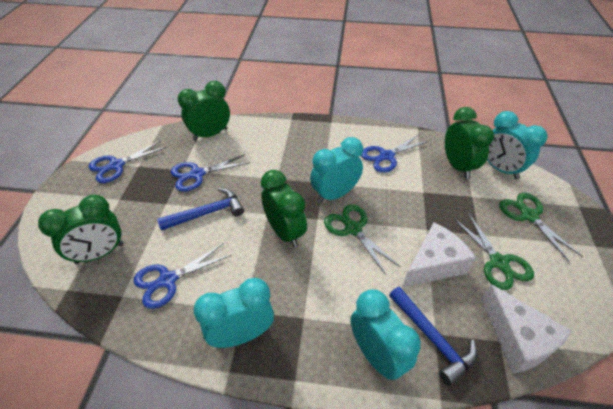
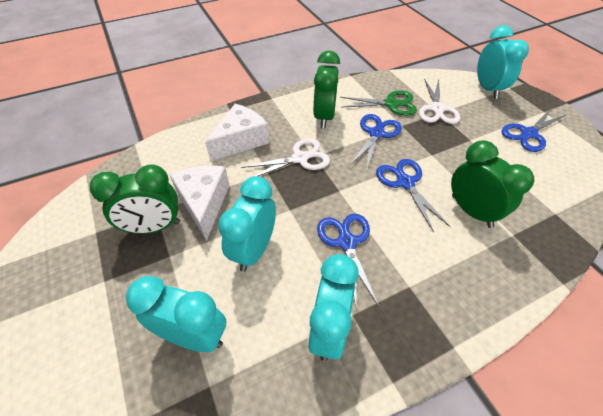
blue hammer: 2 -> 0
green clock: 4 -> 3
green scissors: 3 -> 1
white scissors: 0 -> 2

